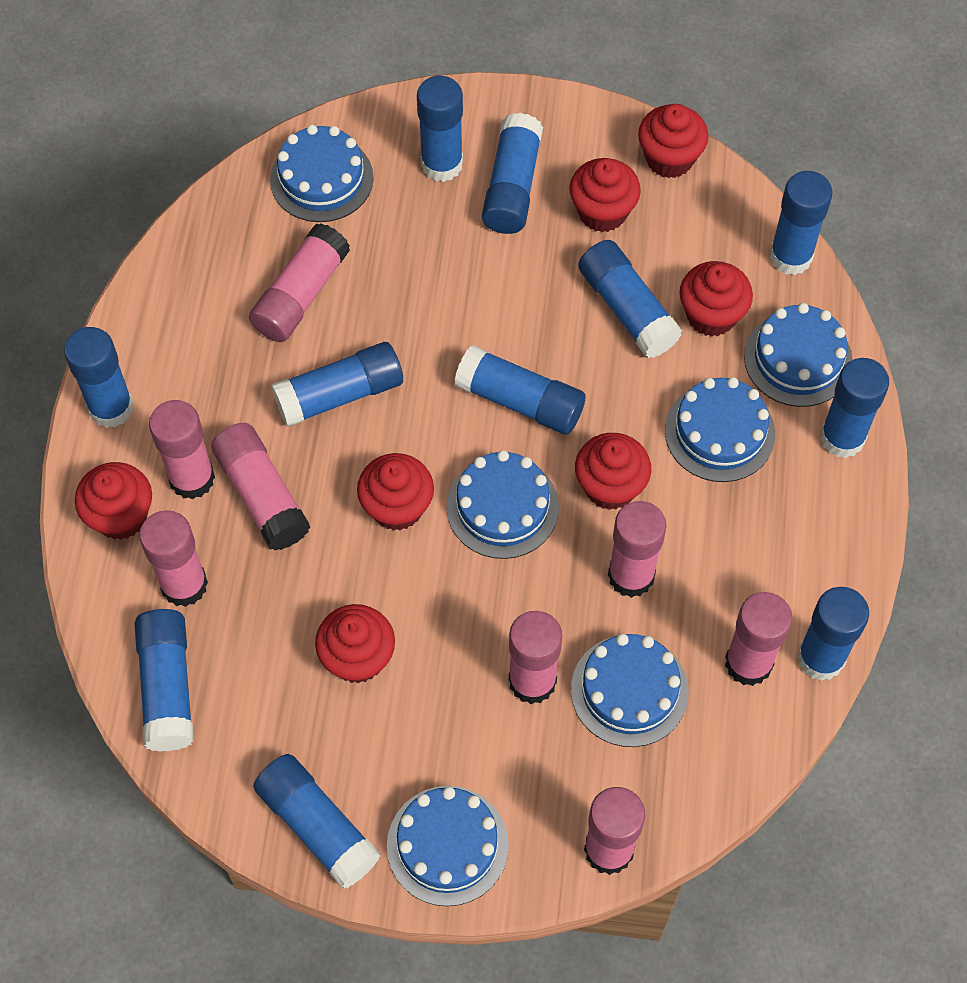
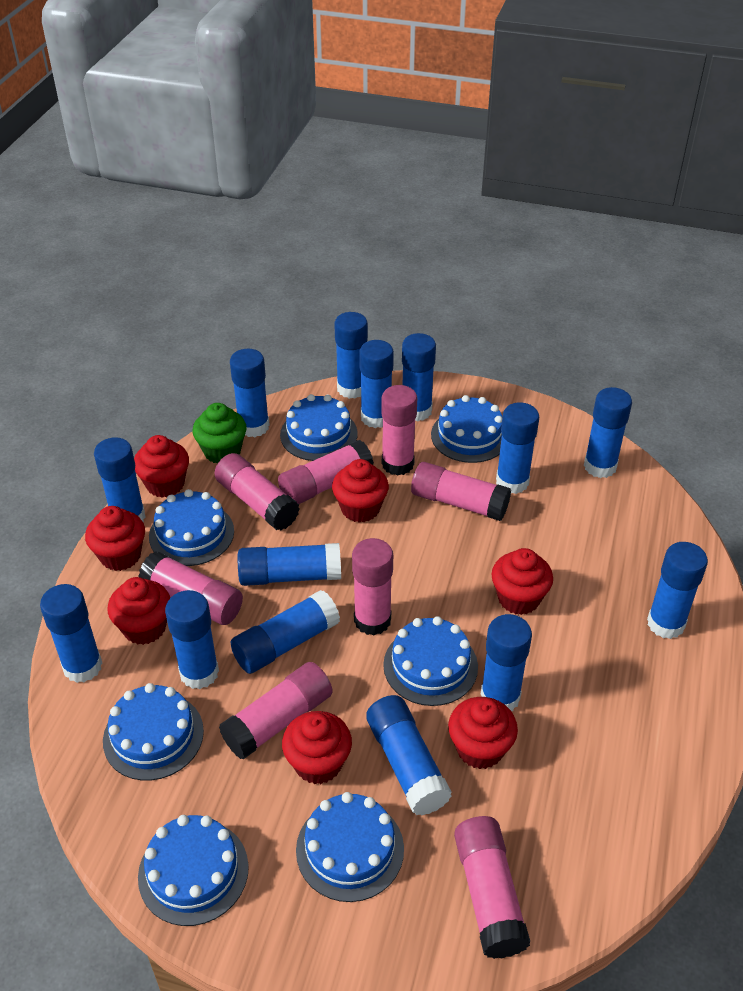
blue cake: 6 -> 7
blue glue stick: 11 -> 14
green cupcake: 0 -> 1

